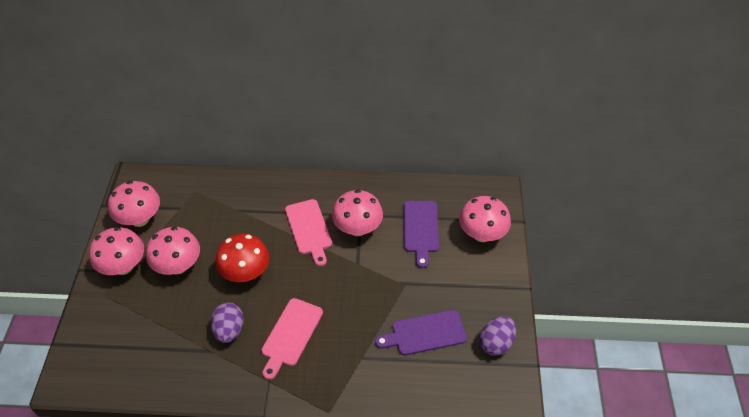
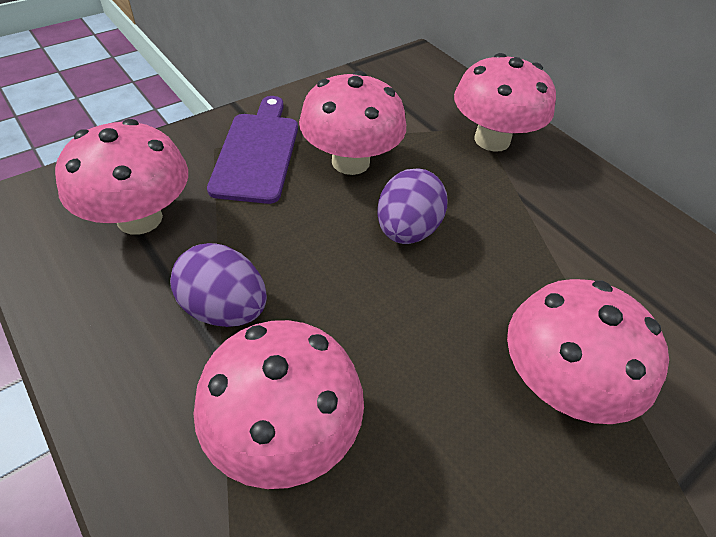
pink cutting board: 2 -> 0
purple cutting board: 2 -> 1
red mushroom: 1 -> 0

